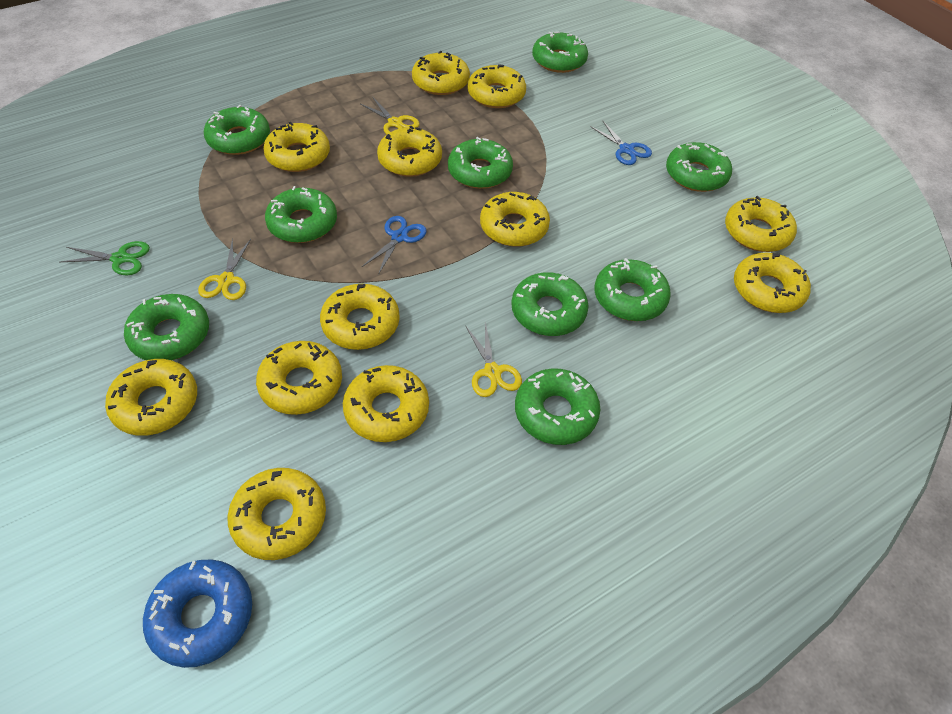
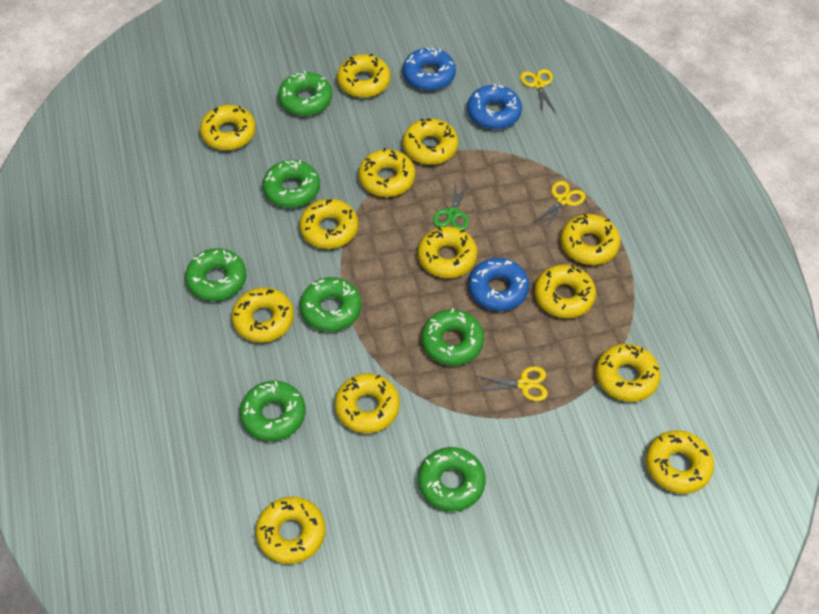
blue donut: 1 -> 3
blue scissors: 2 -> 0
green donut: 9 -> 7
yellow donut: 12 -> 13

